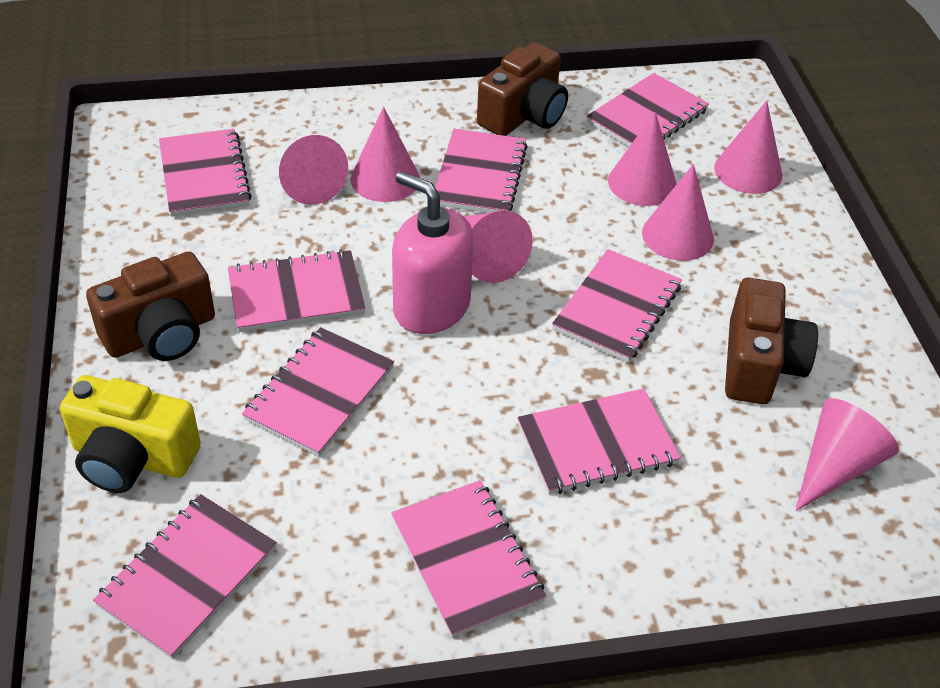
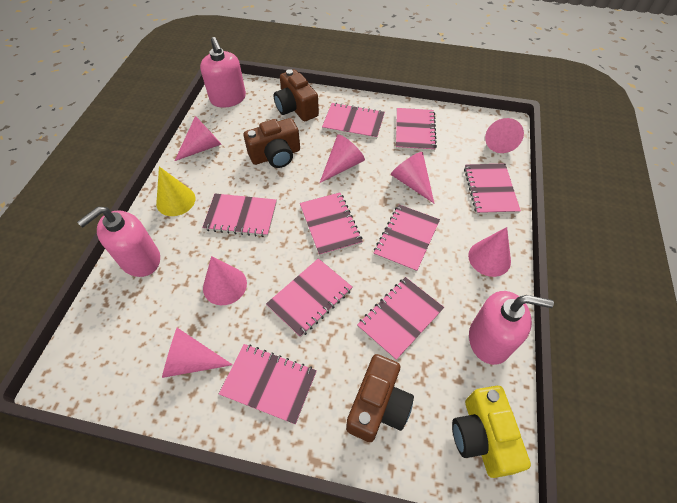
pink soap dispenser: 1 -> 3
yellow cone: 0 -> 1

